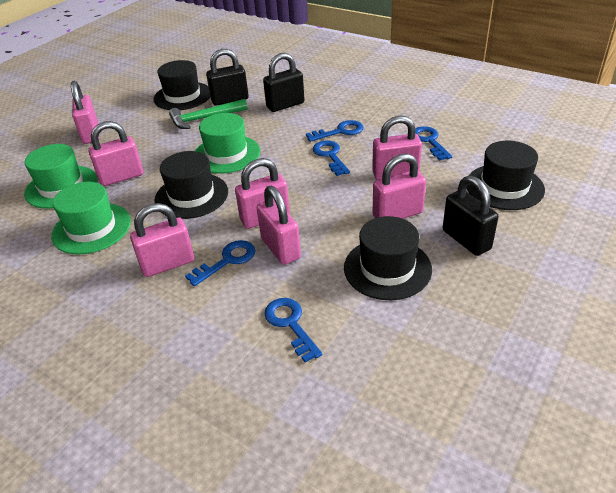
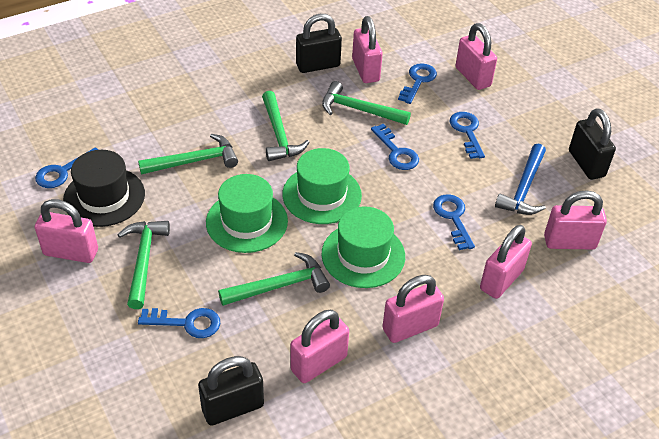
black hat: 4 -> 1
blue hammer: 0 -> 1
blue key: 5 -> 6
green hammer: 1 -> 5

